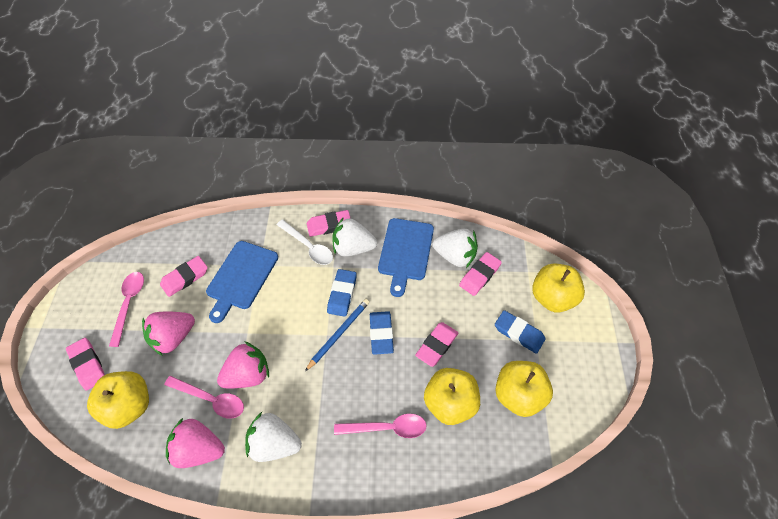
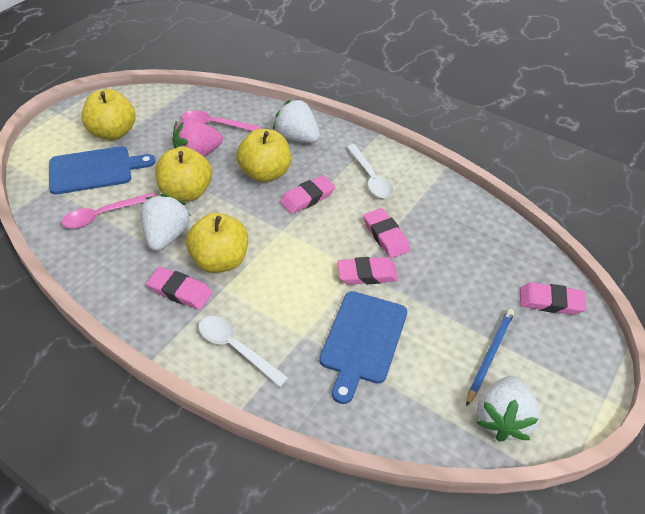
blue eraser: 3 -> 0
pink spoon: 3 -> 2
pink strawberry: 3 -> 1
white spoon: 1 -> 2

